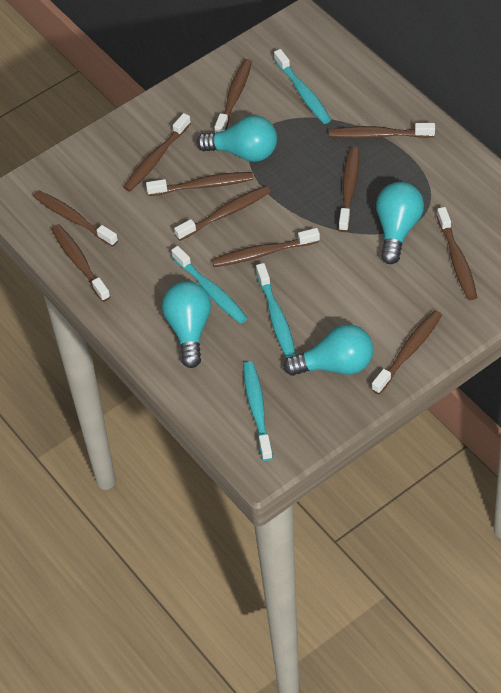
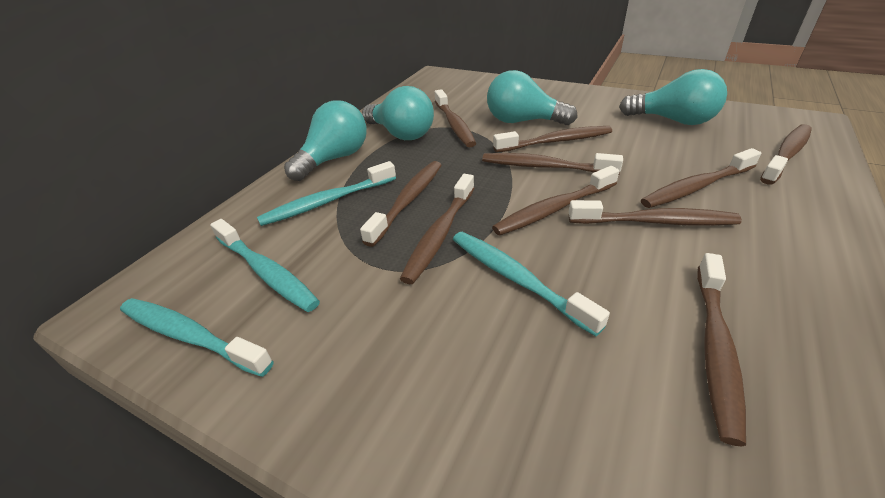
brown toothbrush: 11 -> 10

